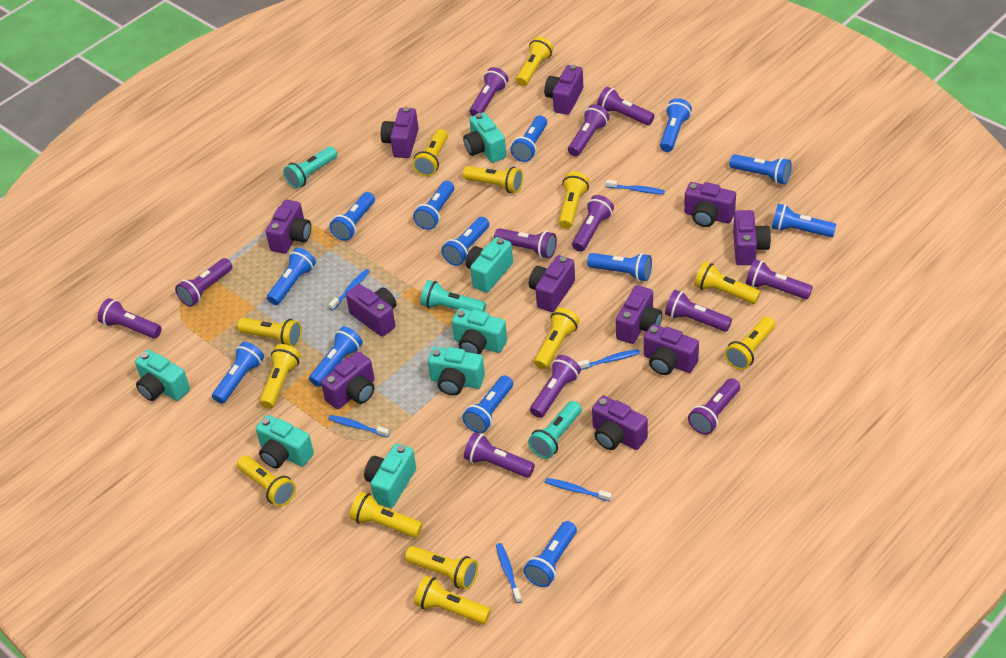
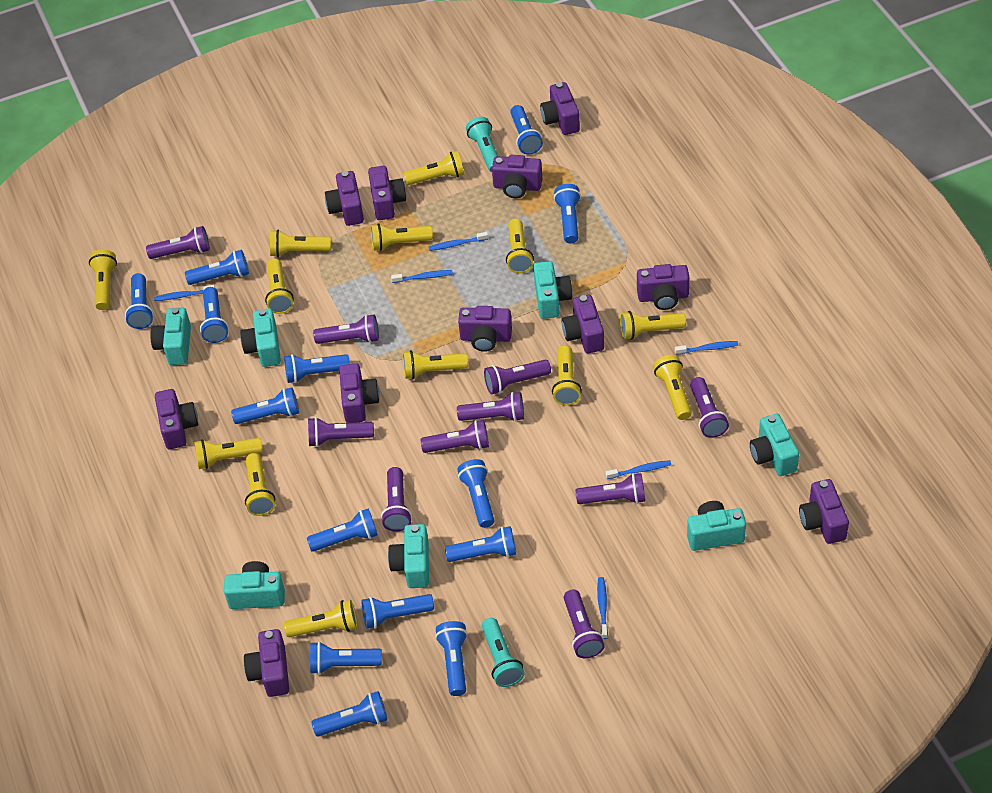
blue flashlight: 13 -> 14
purple flashlight: 12 -> 10
turquoise flashlight: 3 -> 2

